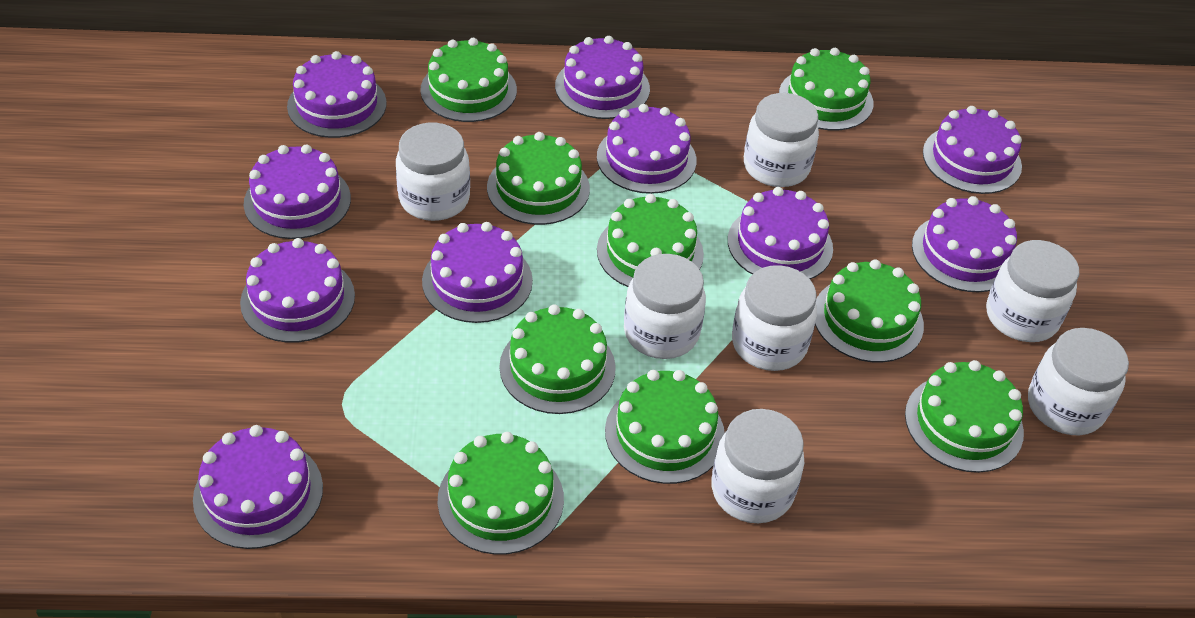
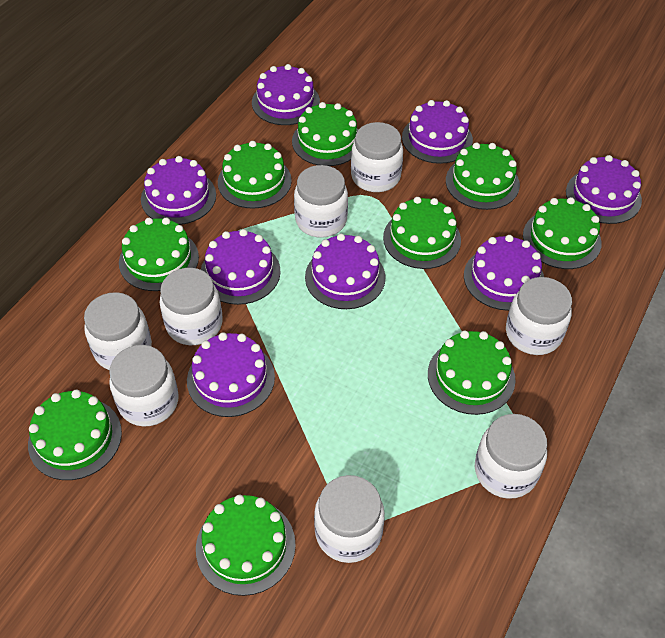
purple cake: 10 -> 8
white jar: 7 -> 8

